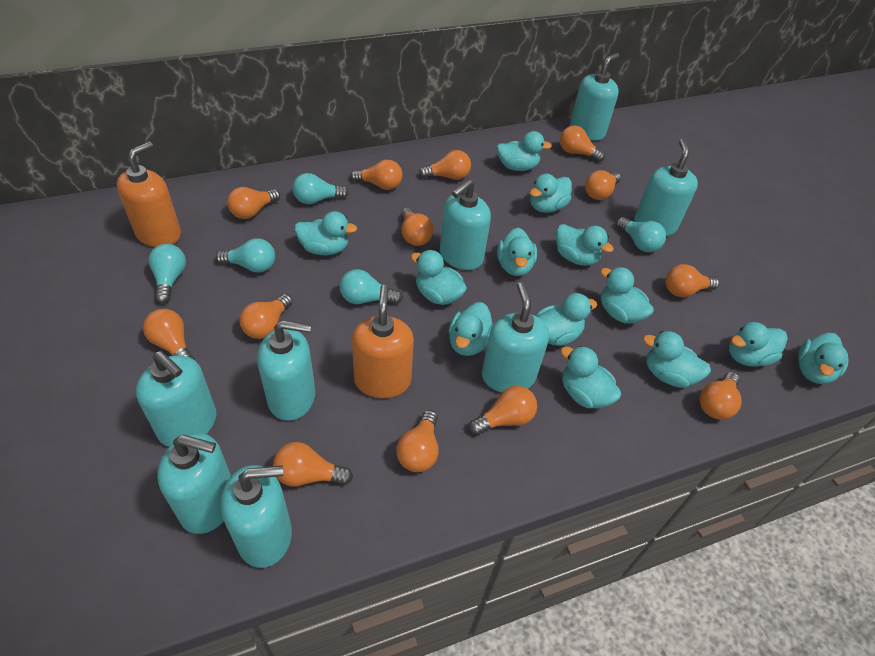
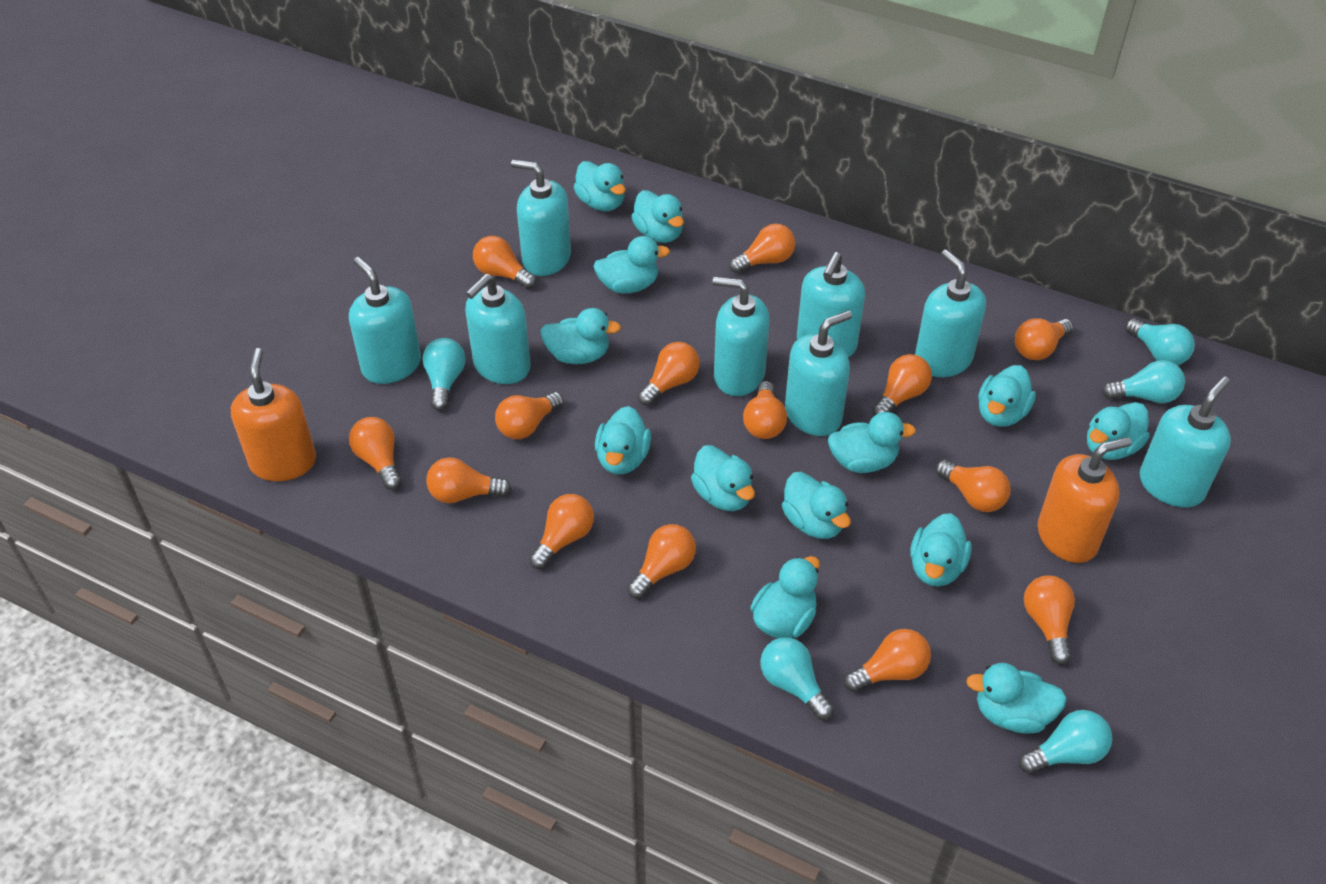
orange light bulb: 13 -> 14

